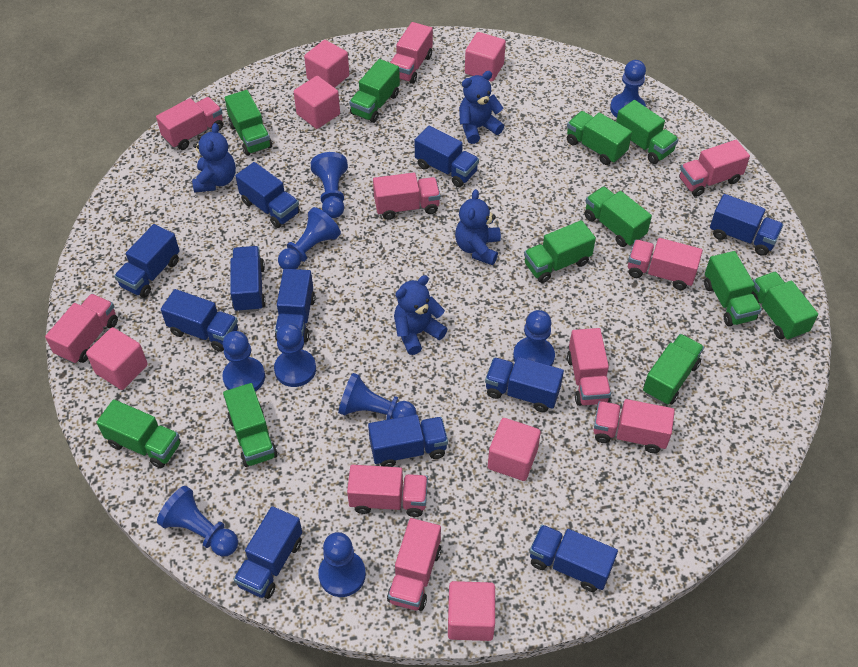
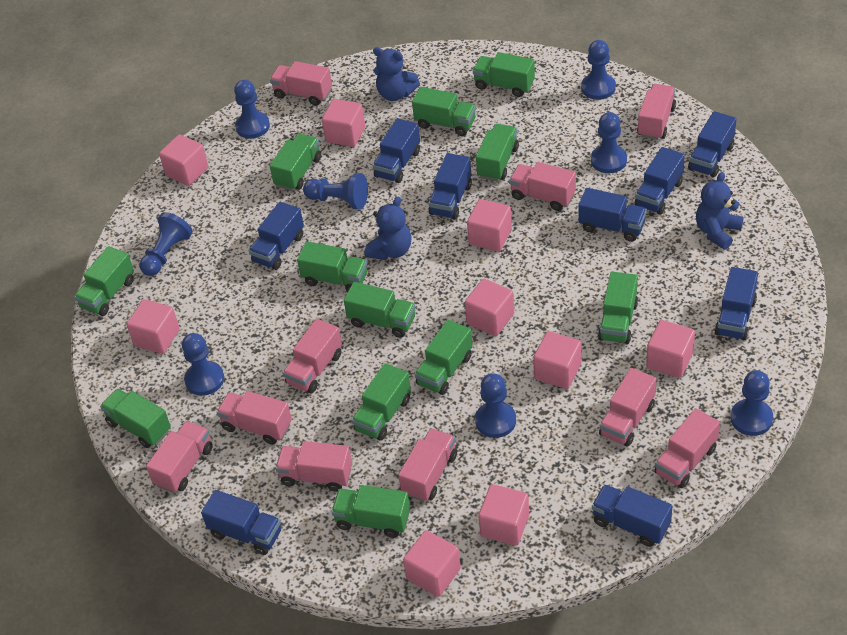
blue pawn: 9 -> 8
blue teddy bear: 4 -> 3
blue truck: 11 -> 9
green truck: 11 -> 12
pink cube: 6 -> 9

